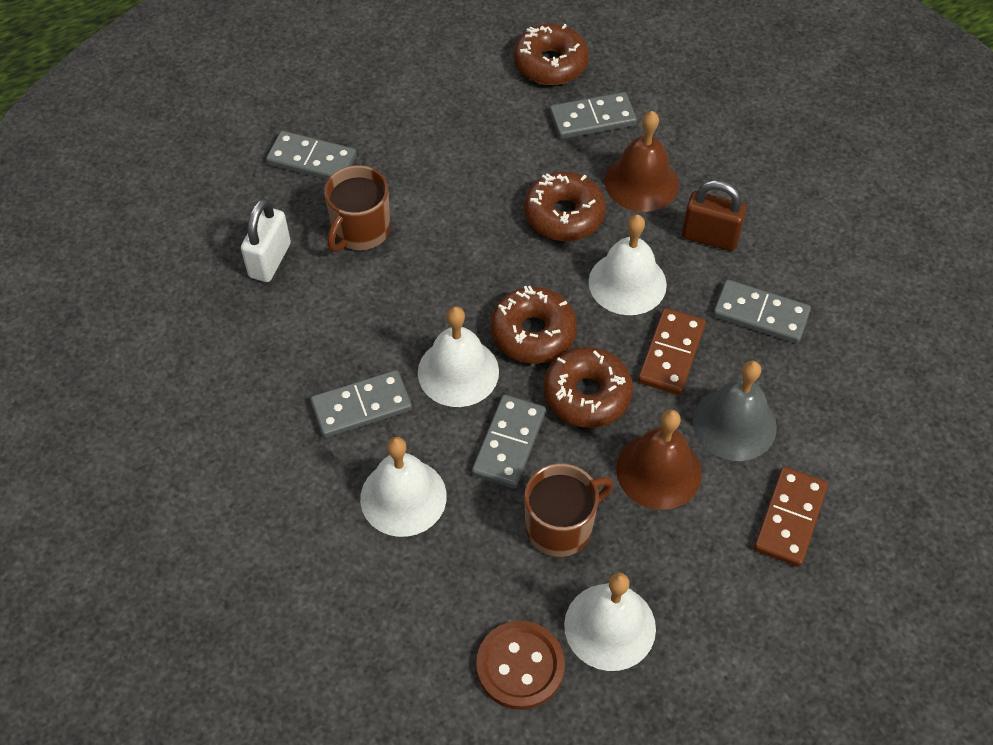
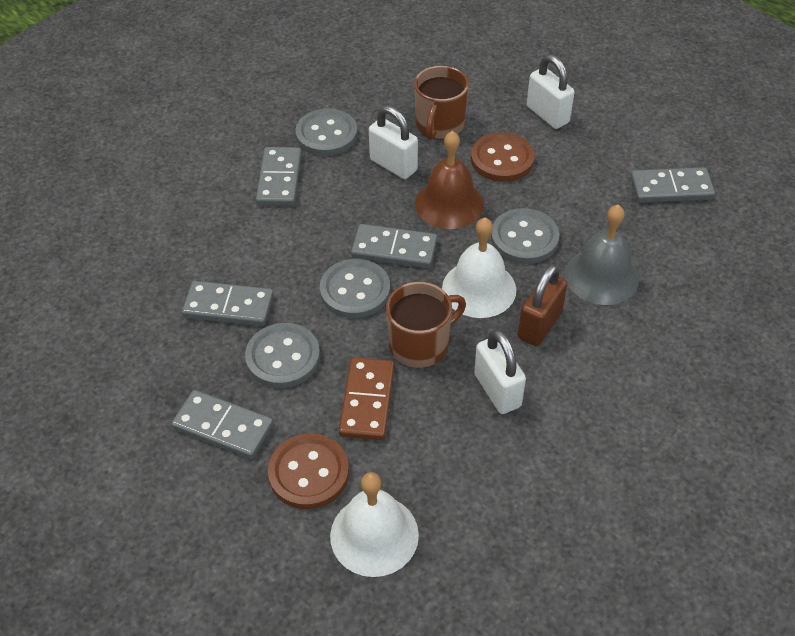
brown bell: 2 -> 1
brown button: 1 -> 2
brown domino: 2 -> 1
brown donut: 4 -> 0
grey button: 0 -> 4
white bell: 4 -> 2
white padlock: 1 -> 3

